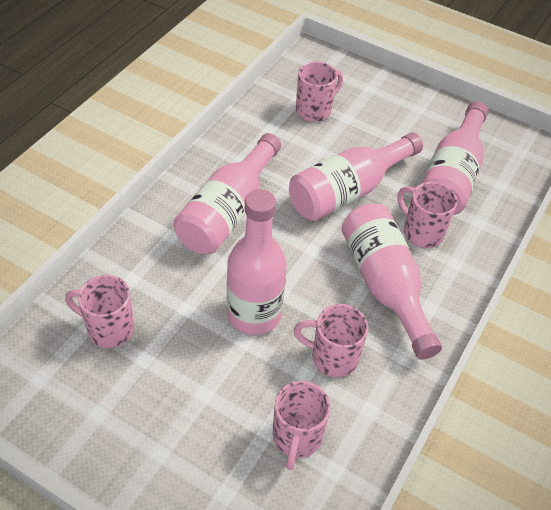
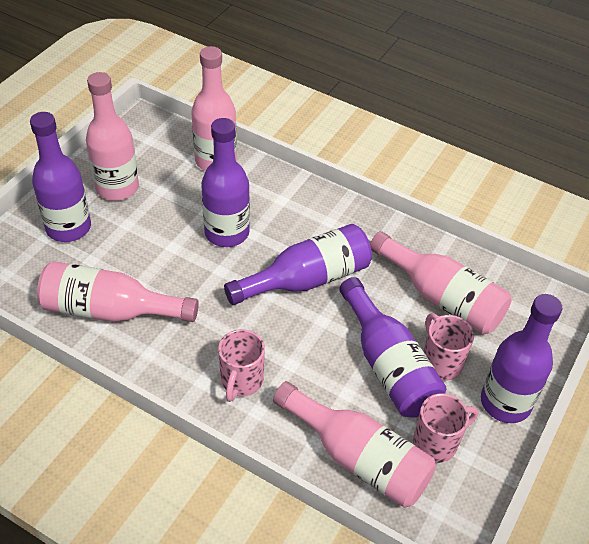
pink mug: 5 -> 3
purple bottle: 0 -> 5

